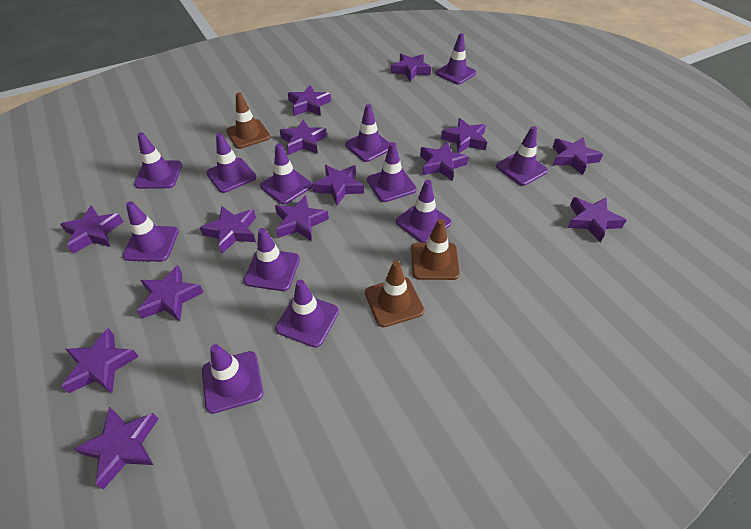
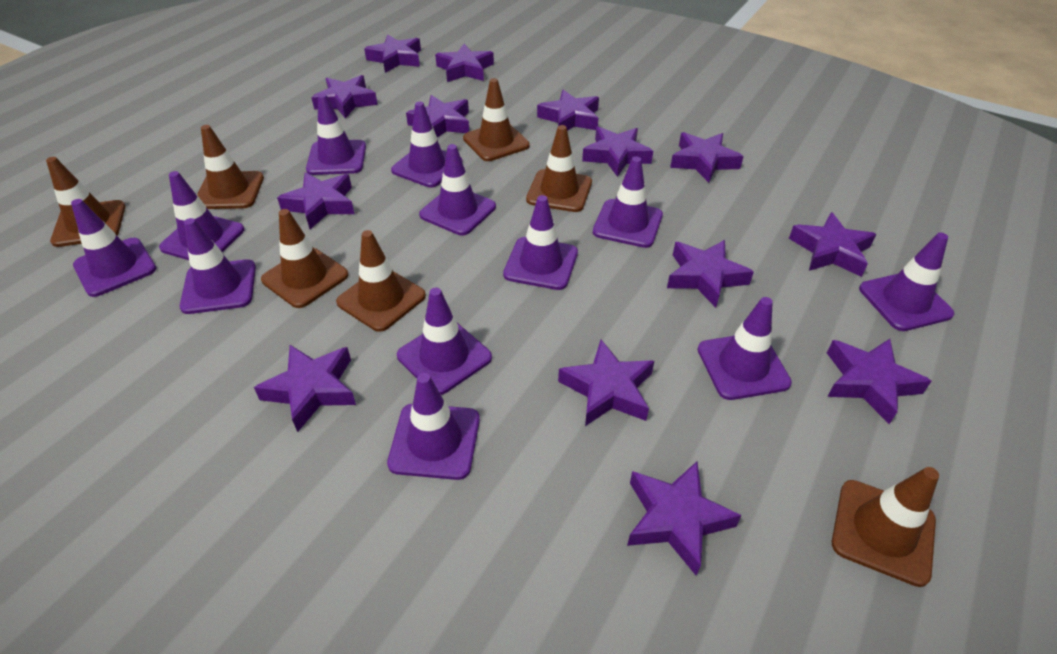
brown traffic cone: 3 -> 7

